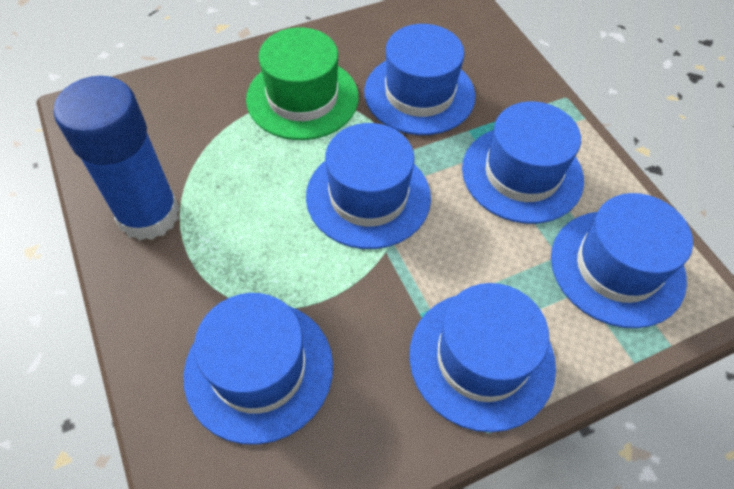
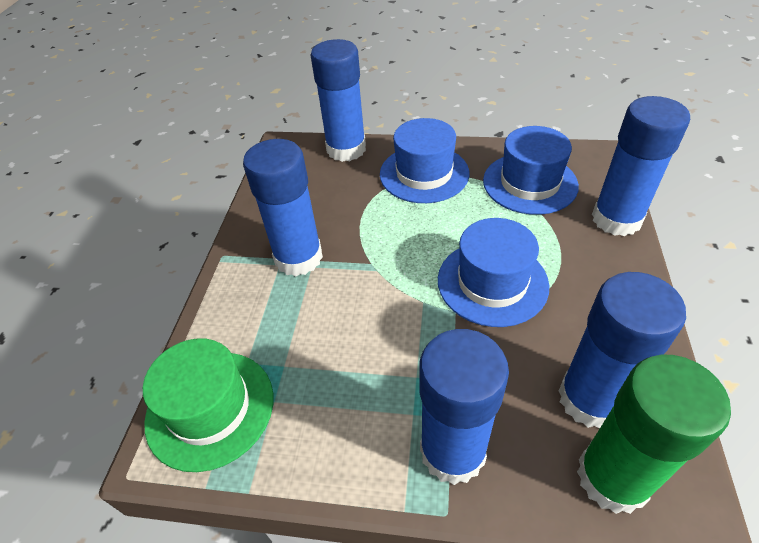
blue glue stick: 1 -> 5
blue hat: 6 -> 3
green glue stick: 0 -> 1

